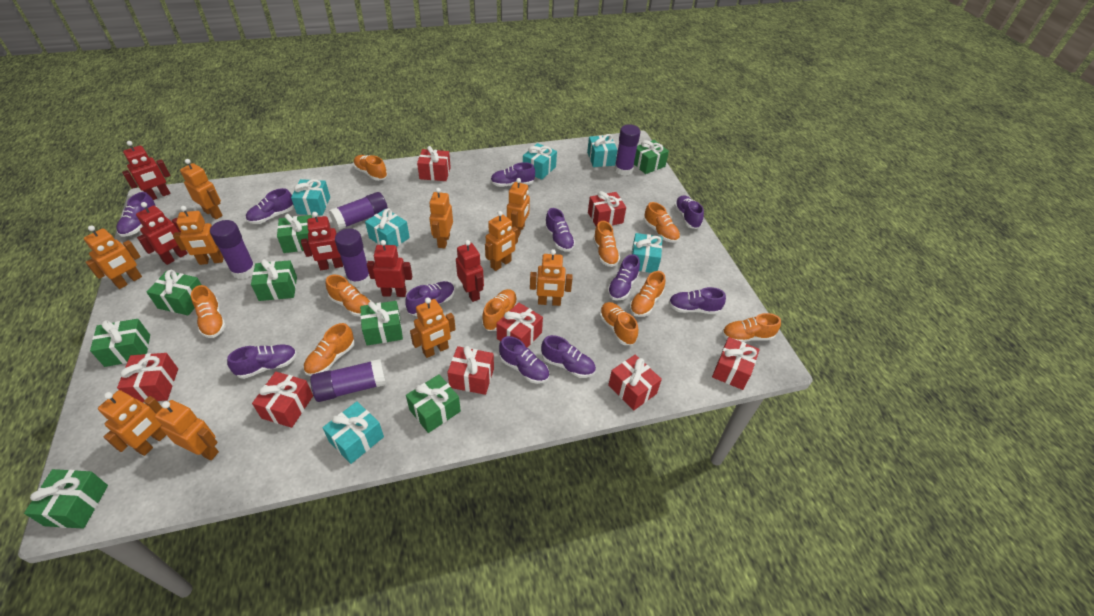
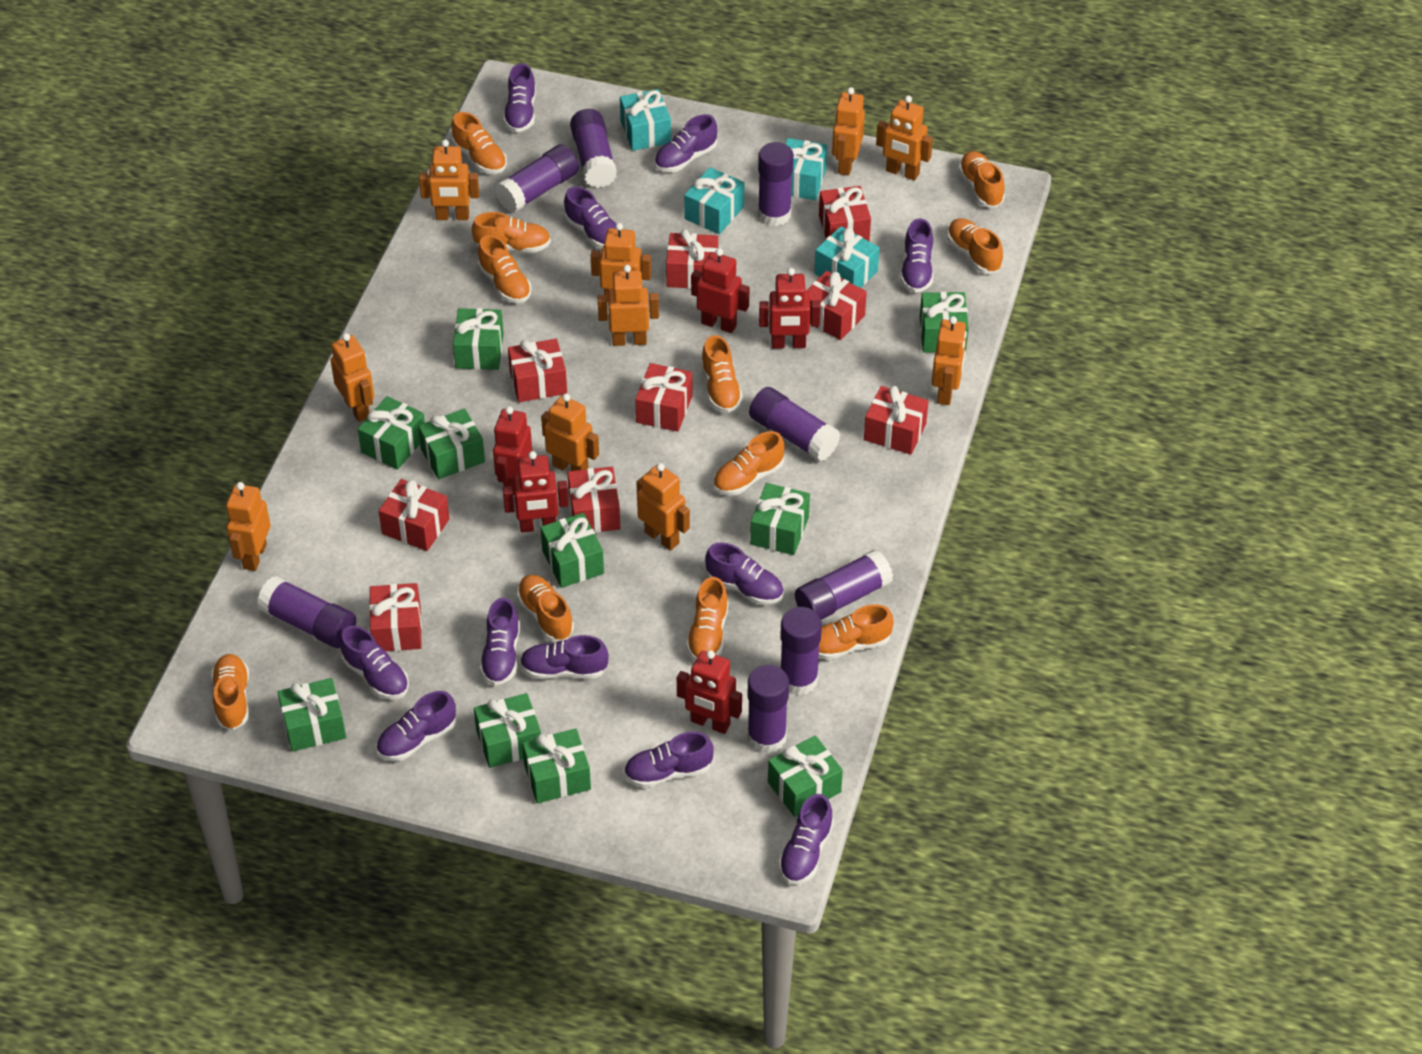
green gift: 8 -> 10
orange shoe: 10 -> 11
purple glue stick: 5 -> 8
red gift: 8 -> 9
turquoise gift: 6 -> 4

